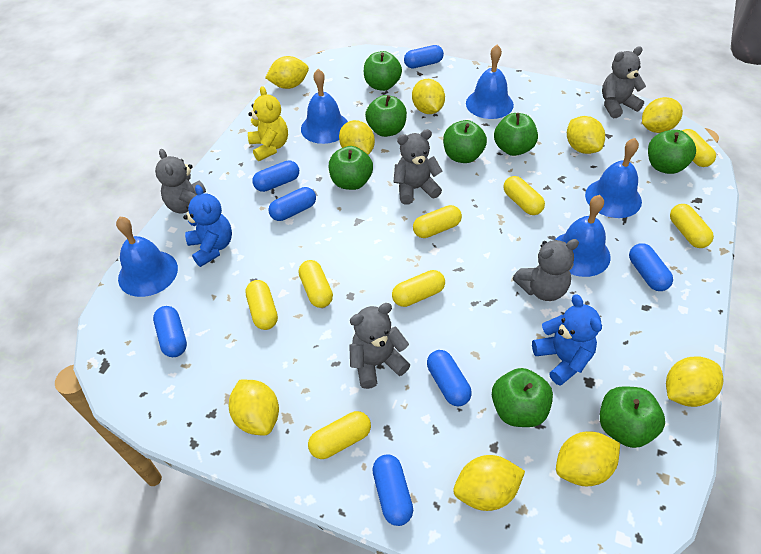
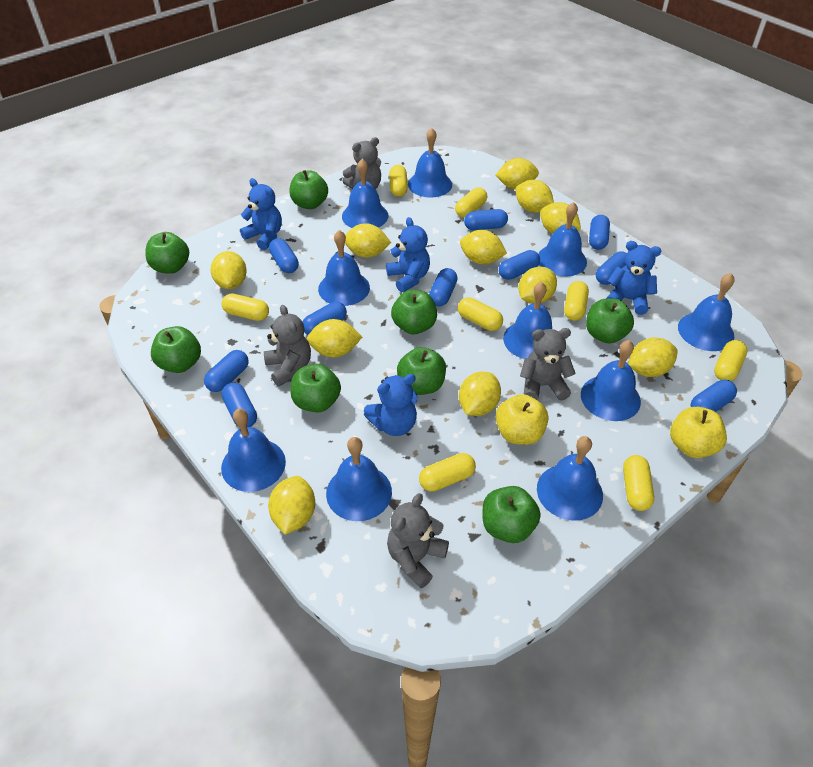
blue bell: 5 -> 10
blue capsule: 7 -> 10
blue teddy bear: 2 -> 4
grey teddy bear: 5 -> 4
yellow apple: 0 -> 2
yellow lemon: 9 -> 11
yellow teddy bear: 1 -> 0

